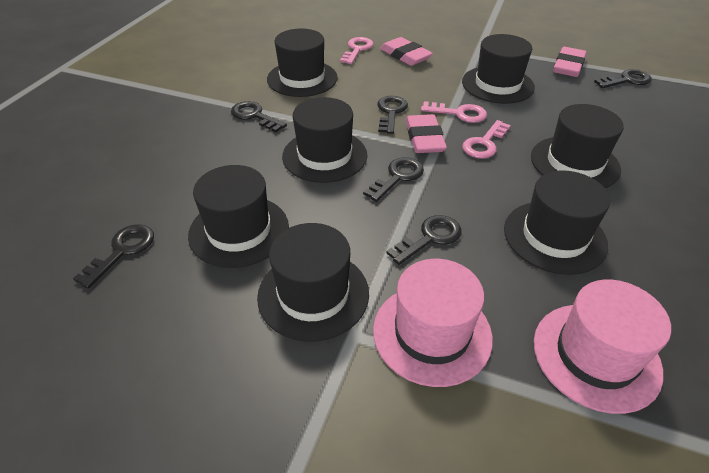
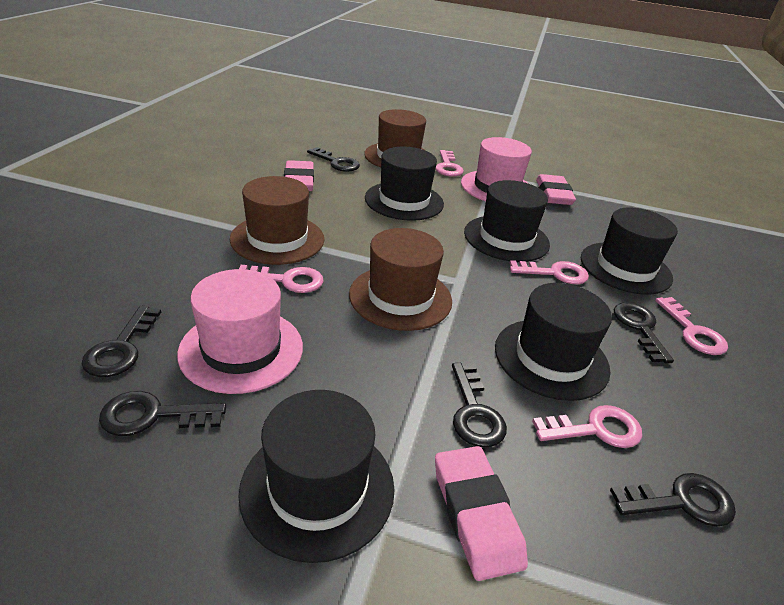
black hat: 7 -> 5
brown hat: 0 -> 3
pink key: 3 -> 5

